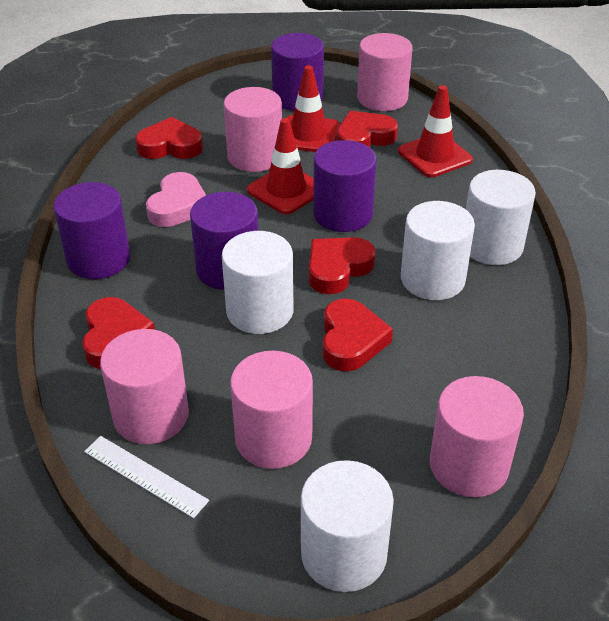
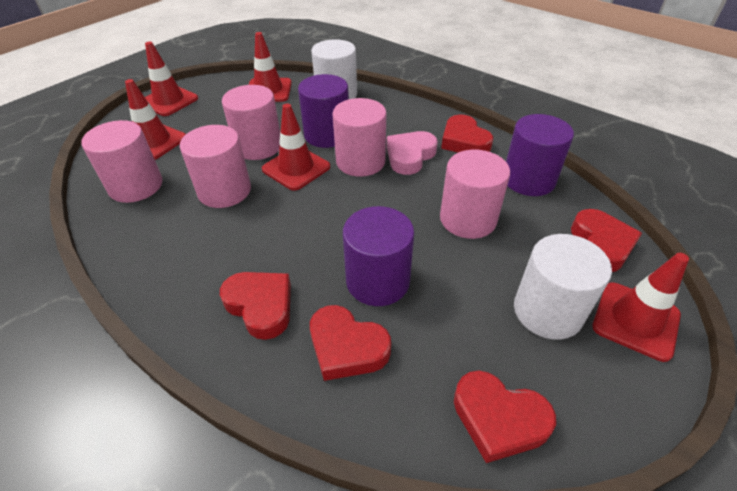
purple cylinder: 4 -> 3
red traffic cone: 3 -> 5
white cylinder: 4 -> 2
white ruler: 1 -> 0

